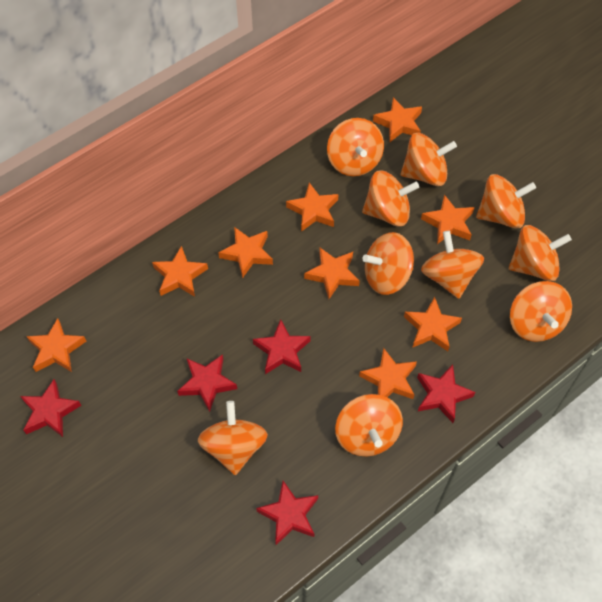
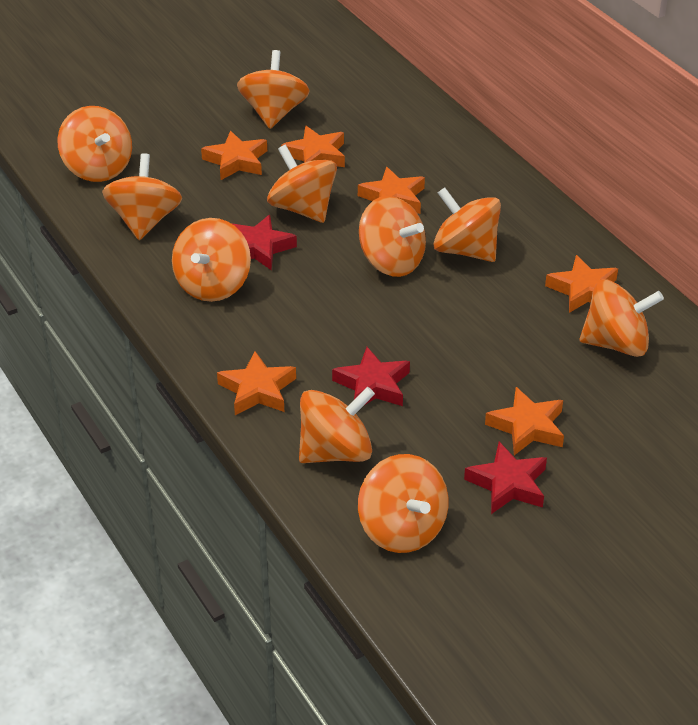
orange star: 9 -> 6
red star: 5 -> 3

